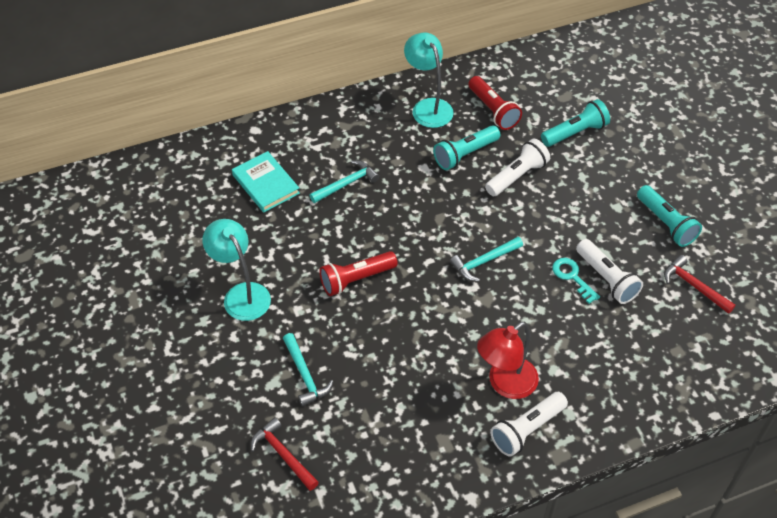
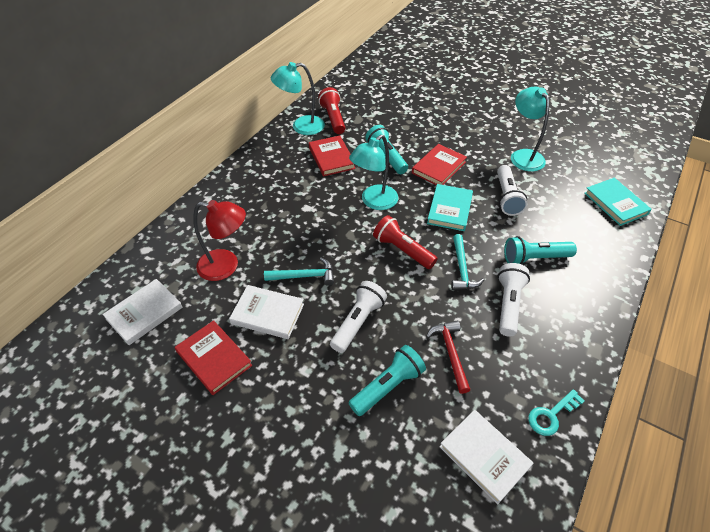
red book: 0 -> 3
red hammer: 2 -> 1
turquoise book: 1 -> 2
turquoise hammer: 3 -> 2
turquoise lamp: 2 -> 3
white book: 0 -> 3

